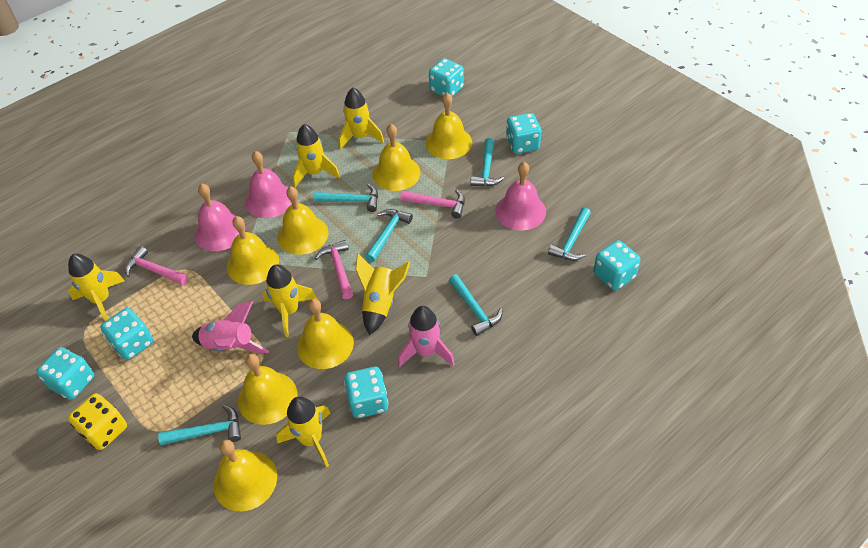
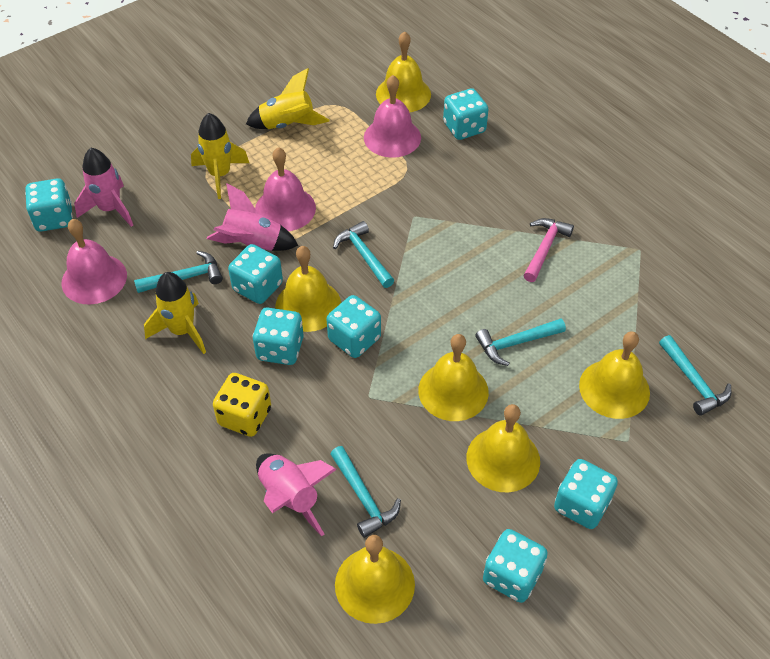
pink hammer: 3 -> 1
pink rocket: 2 -> 3
turquoise dice: 6 -> 7
turquoise hammer: 6 -> 5
yellow bell: 7 -> 6
yellow rocket: 6 -> 3

